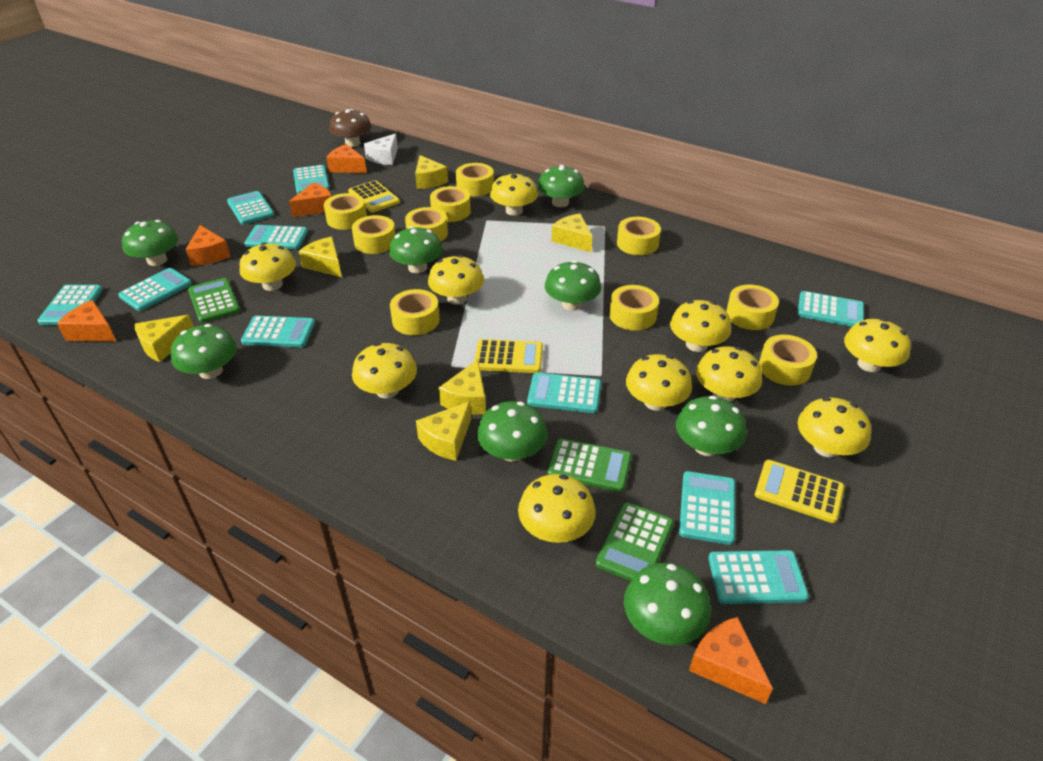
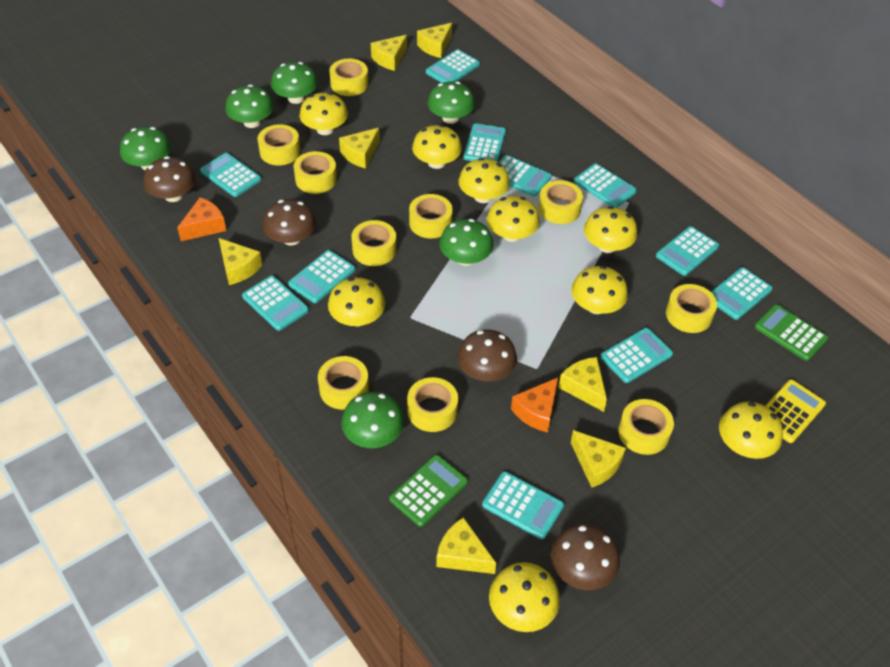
brown mushroom: 1 -> 4
green calculator: 3 -> 2
green mushroom: 8 -> 6
orange cheese: 5 -> 2
turquoise calculator: 10 -> 11
white cheese: 1 -> 0
yellow calculator: 3 -> 1
yellow cheese: 6 -> 7
yellow mushroom: 10 -> 9

